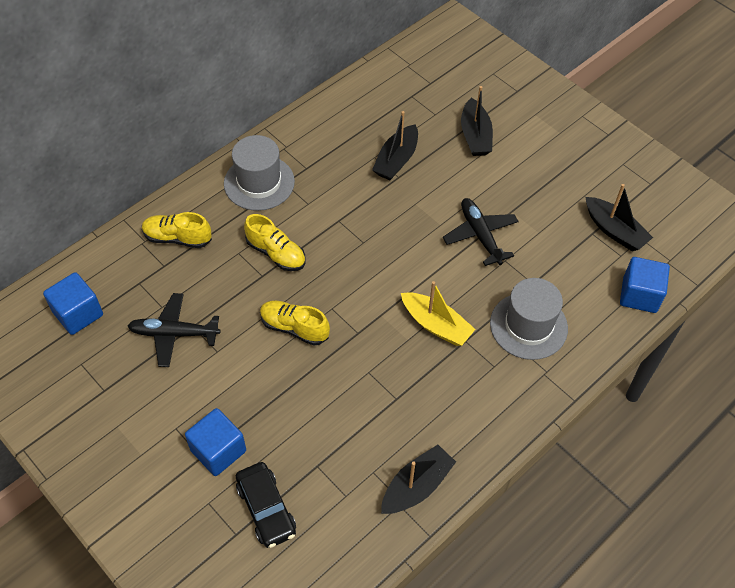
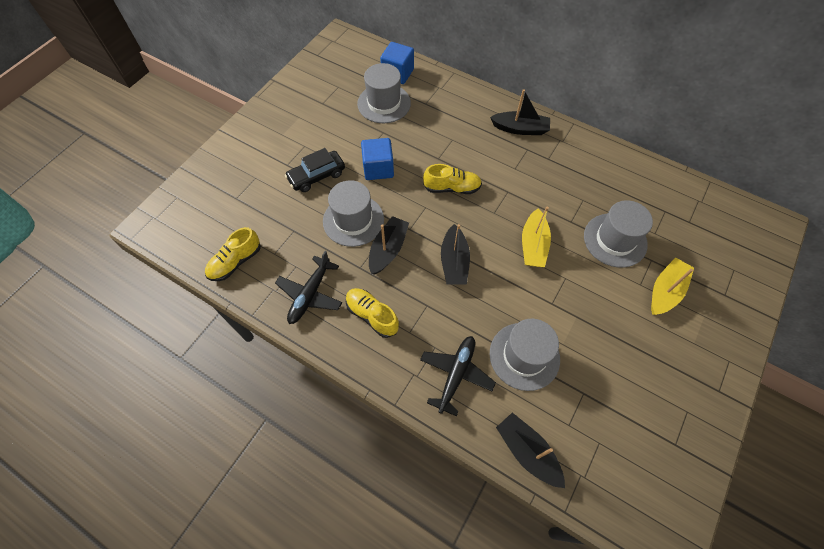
blue cube: 3 -> 2
grey hat: 2 -> 4
yellow boat: 1 -> 2

